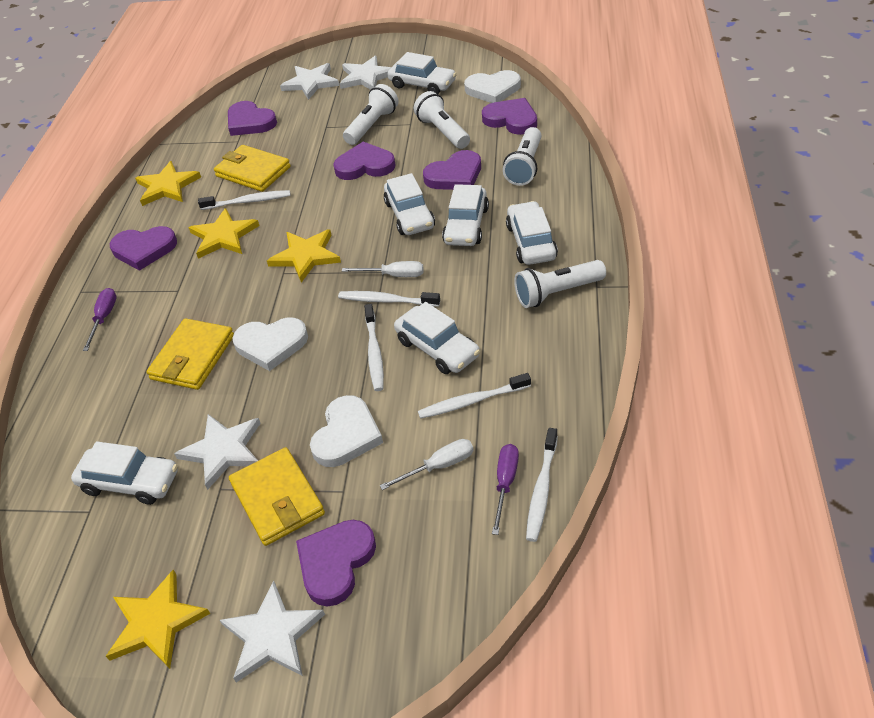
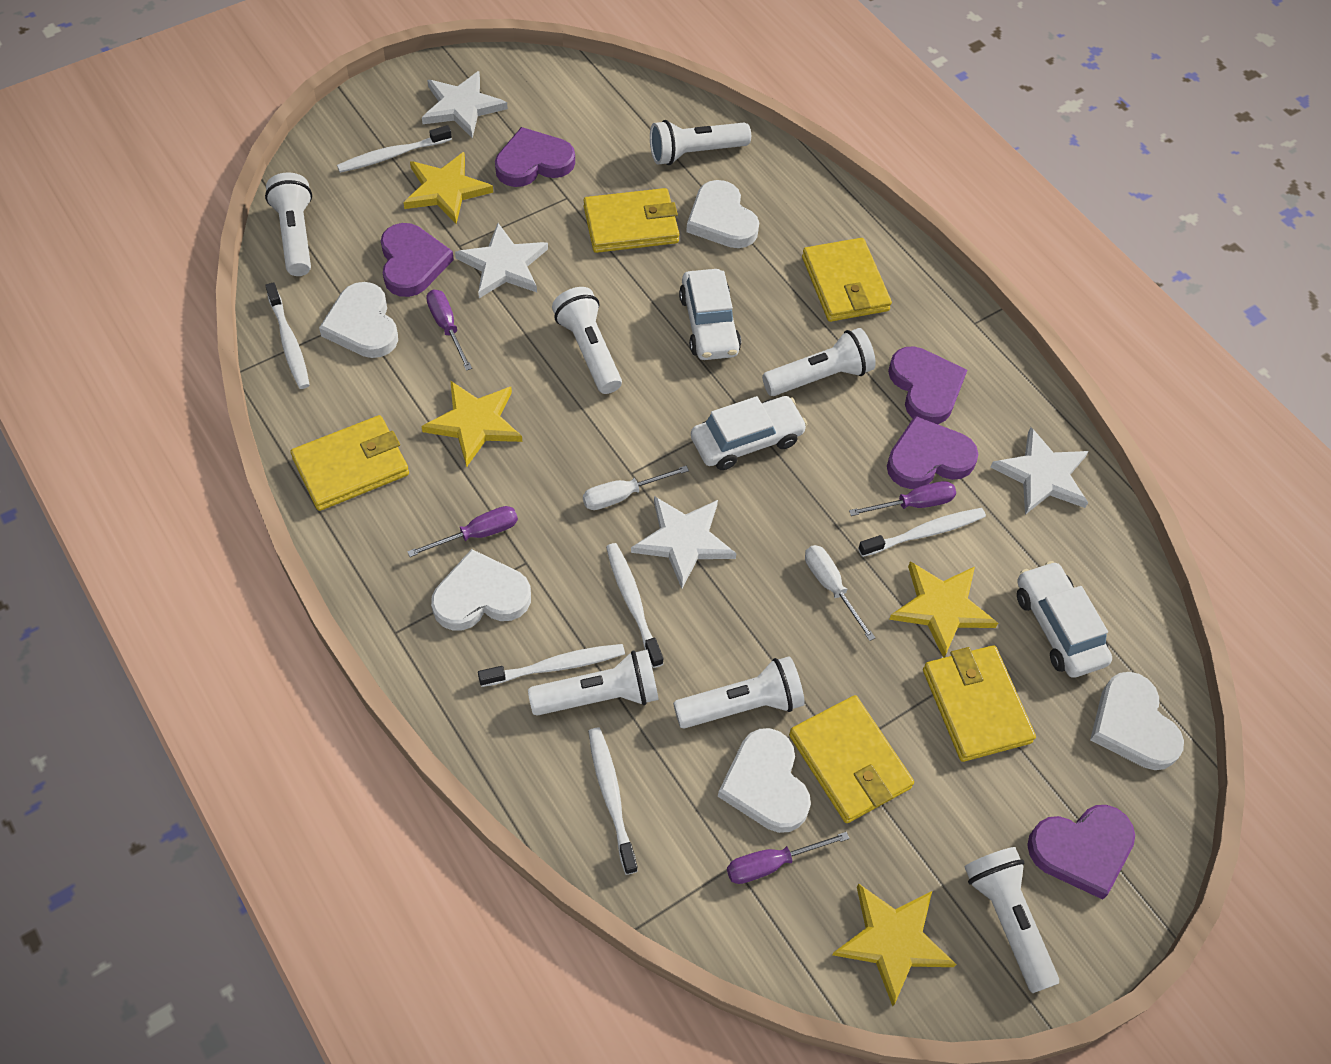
purple heart: 6 -> 5
purple screwdriver: 2 -> 4
white car: 6 -> 3
white flashlight: 4 -> 7
white heart: 3 -> 5
white toothbrush: 5 -> 6
yellow wallet: 3 -> 5

